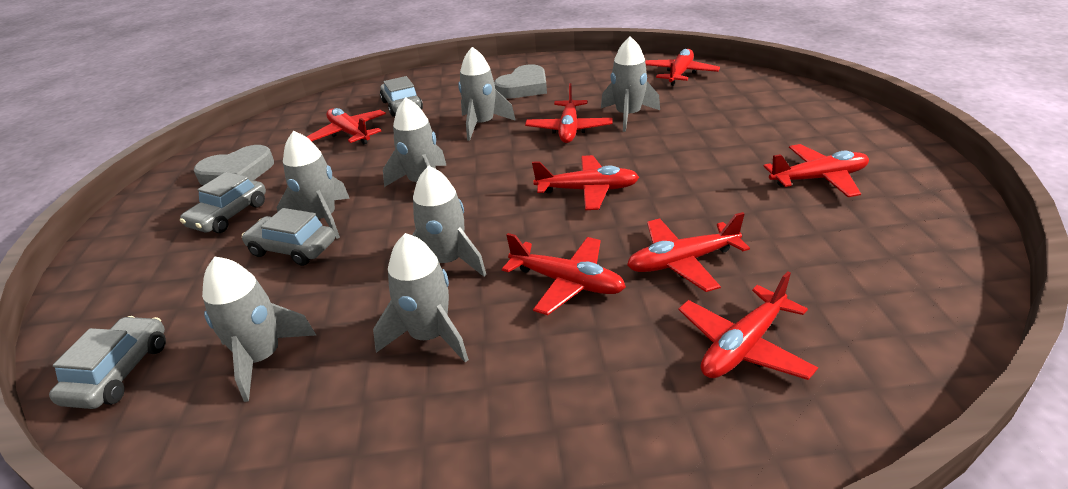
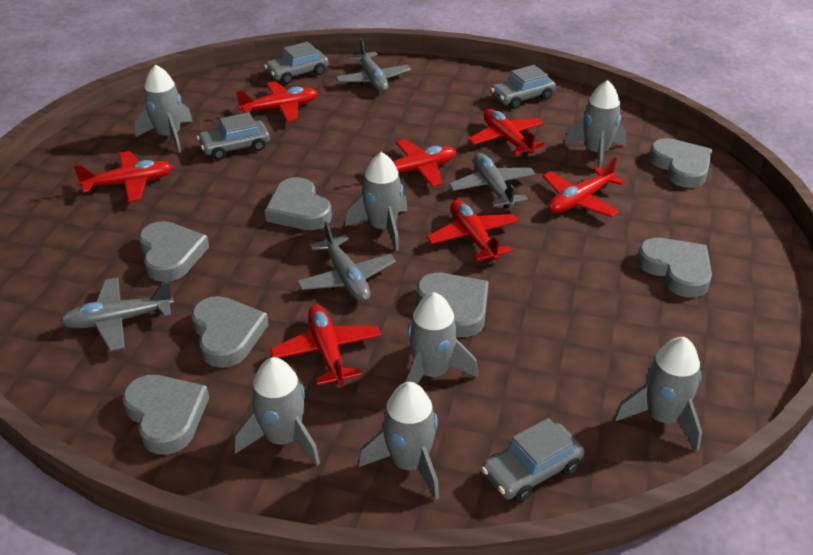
grey heart: 2 -> 7
grey plane: 0 -> 4
red plane: 8 -> 7

